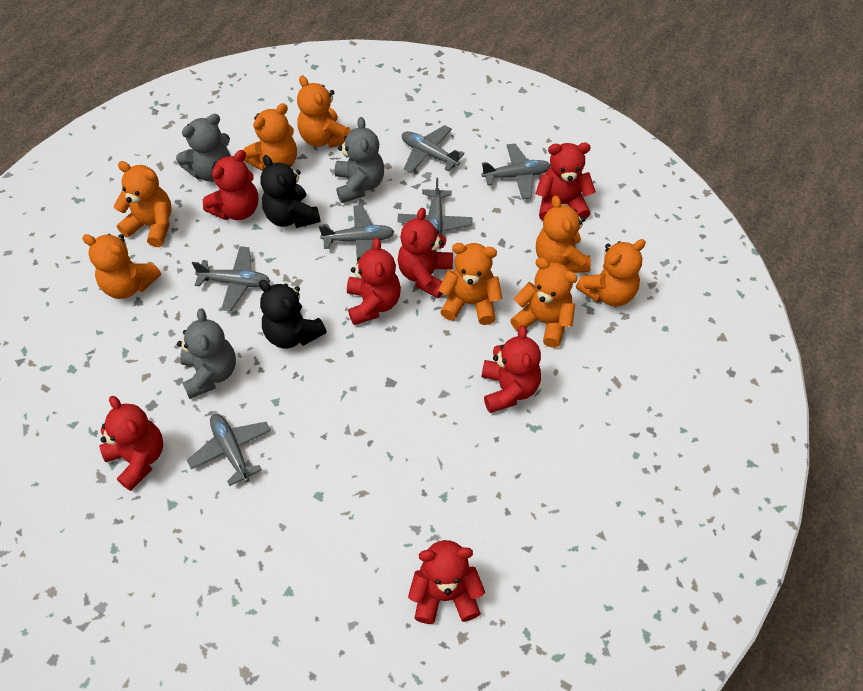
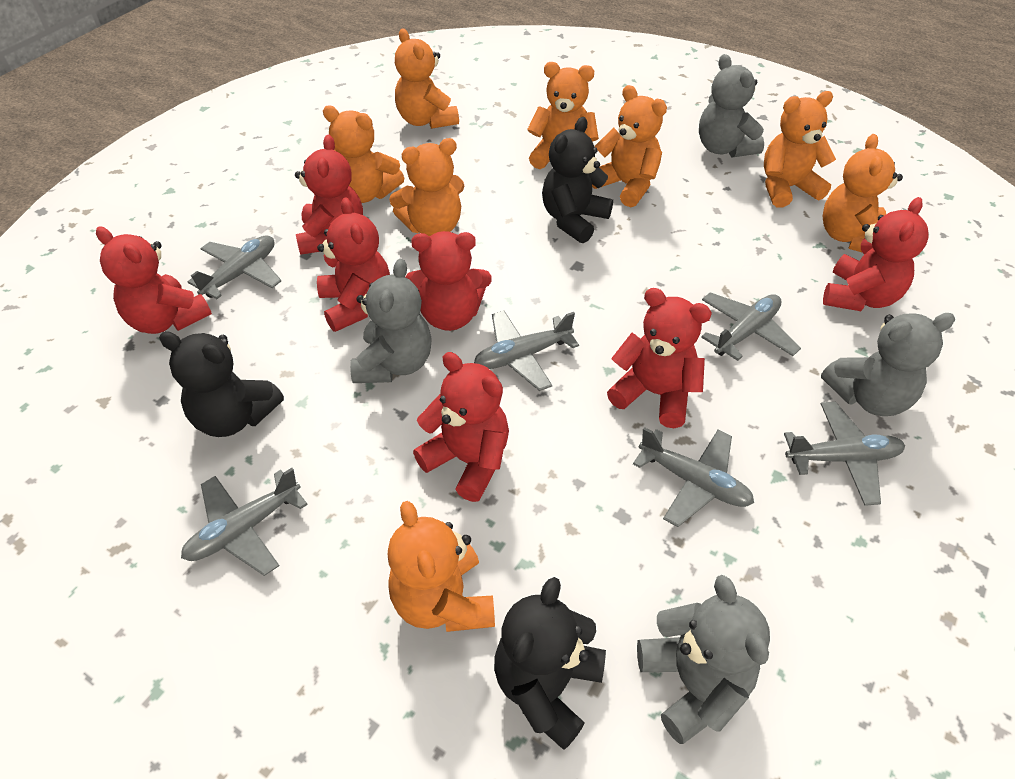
black teddy bear: 2 -> 3
grey teddy bear: 3 -> 4

